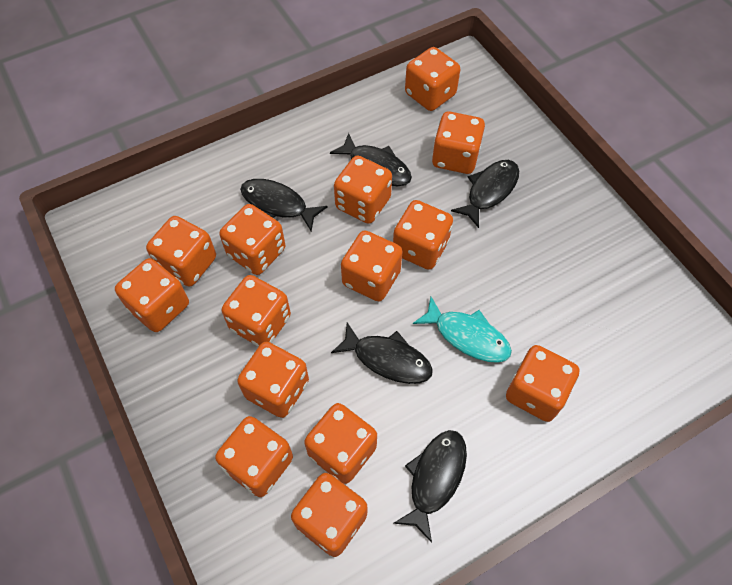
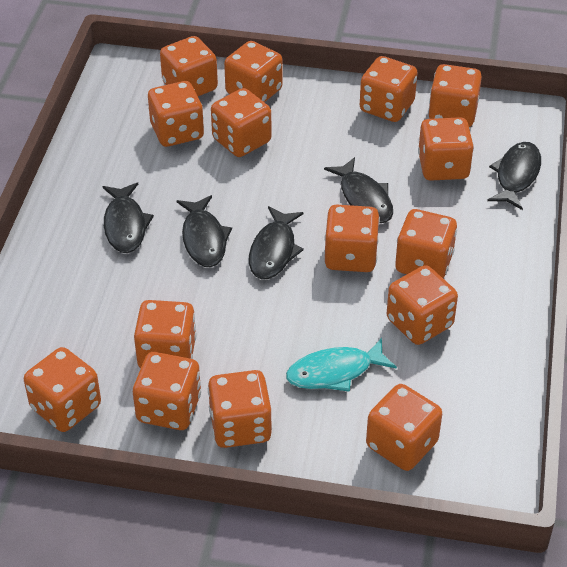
orange dice: 14 -> 15

